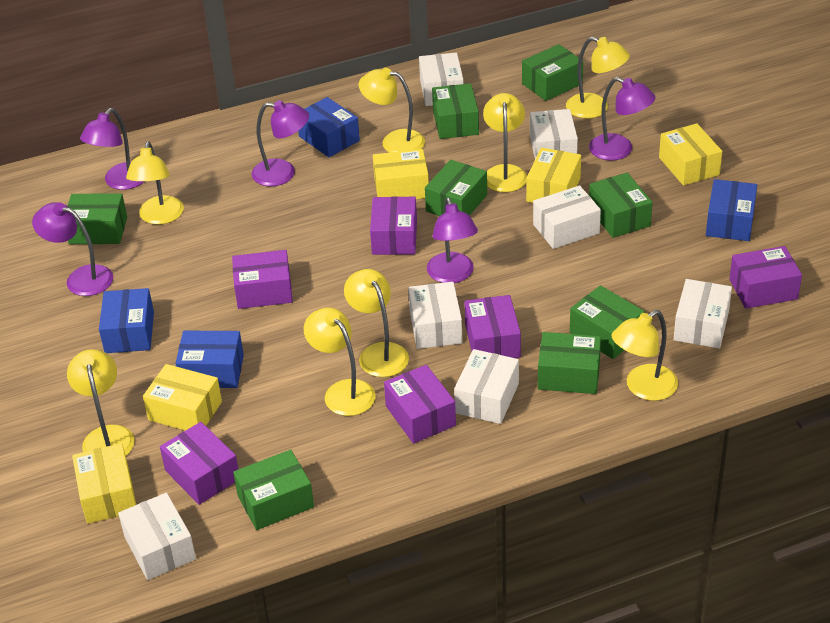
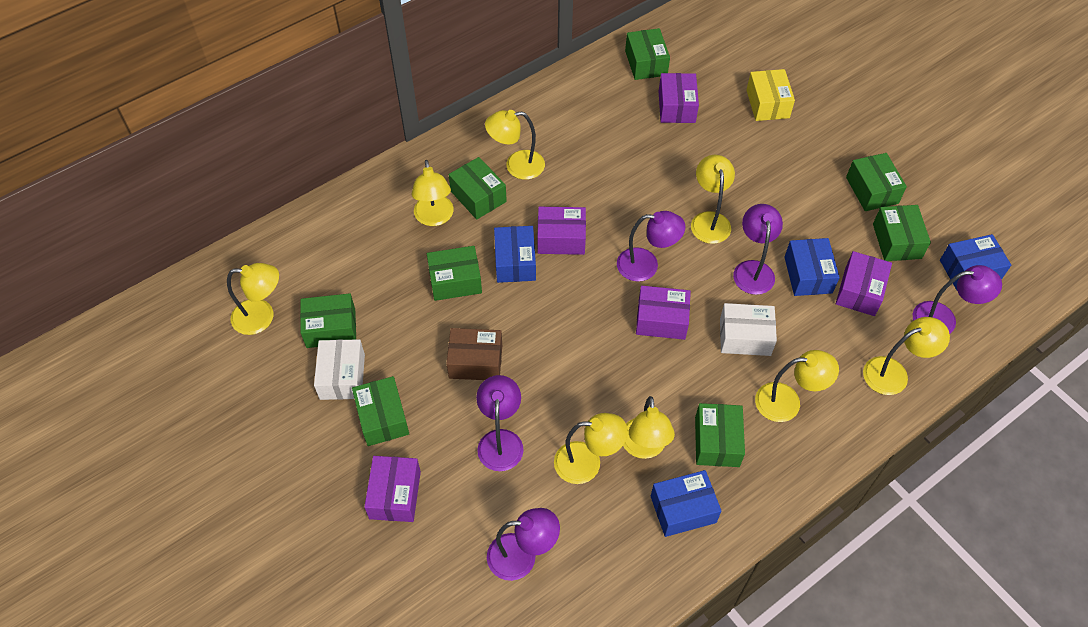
brown box: 0 -> 1
purple box: 6 -> 5
white box: 7 -> 2
yellow box: 5 -> 1

